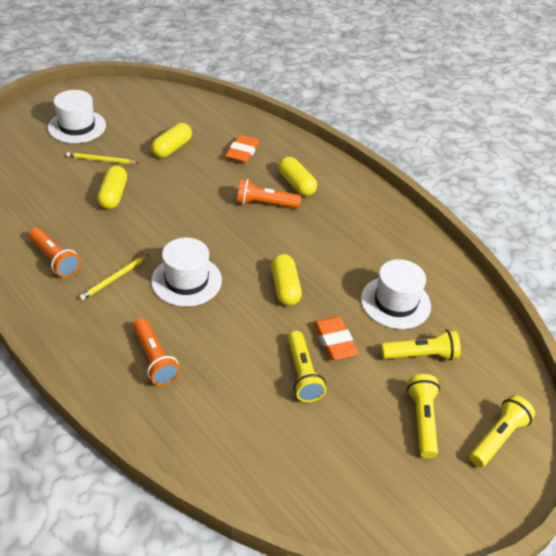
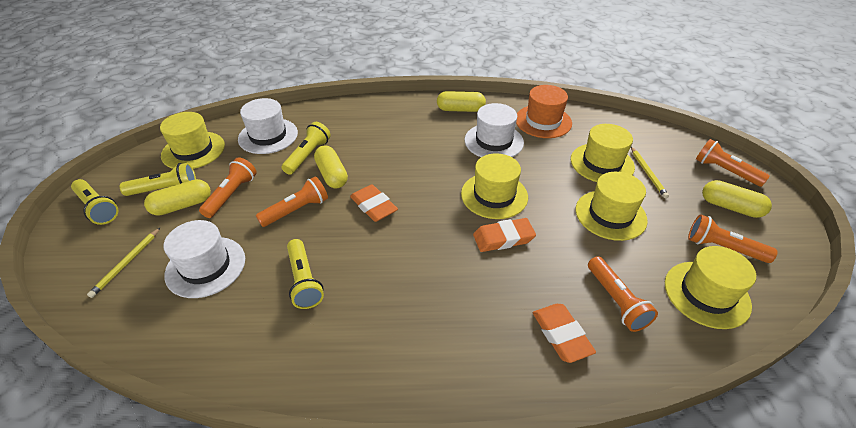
orange eraser: 2 -> 3
orange flashlight: 3 -> 5
orange hat: 0 -> 1
yellow hat: 0 -> 5

